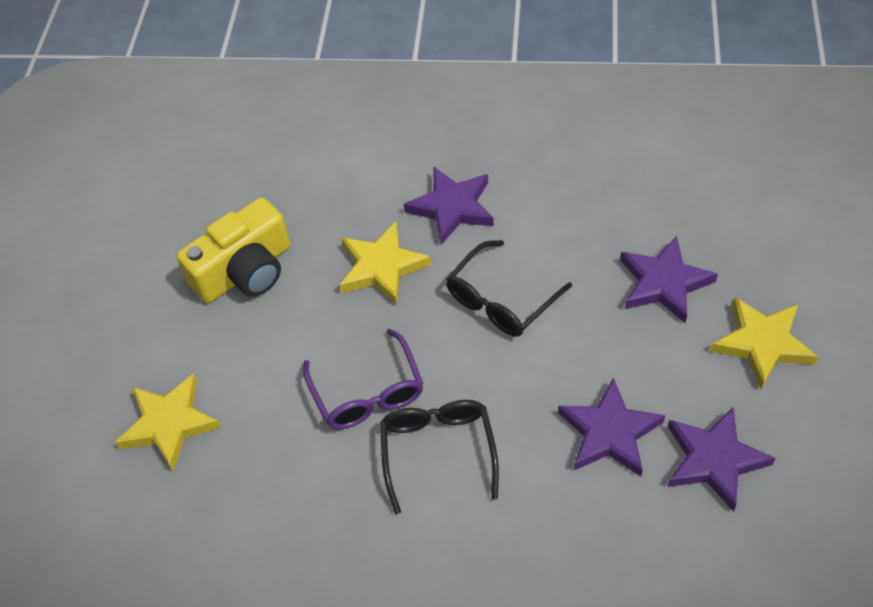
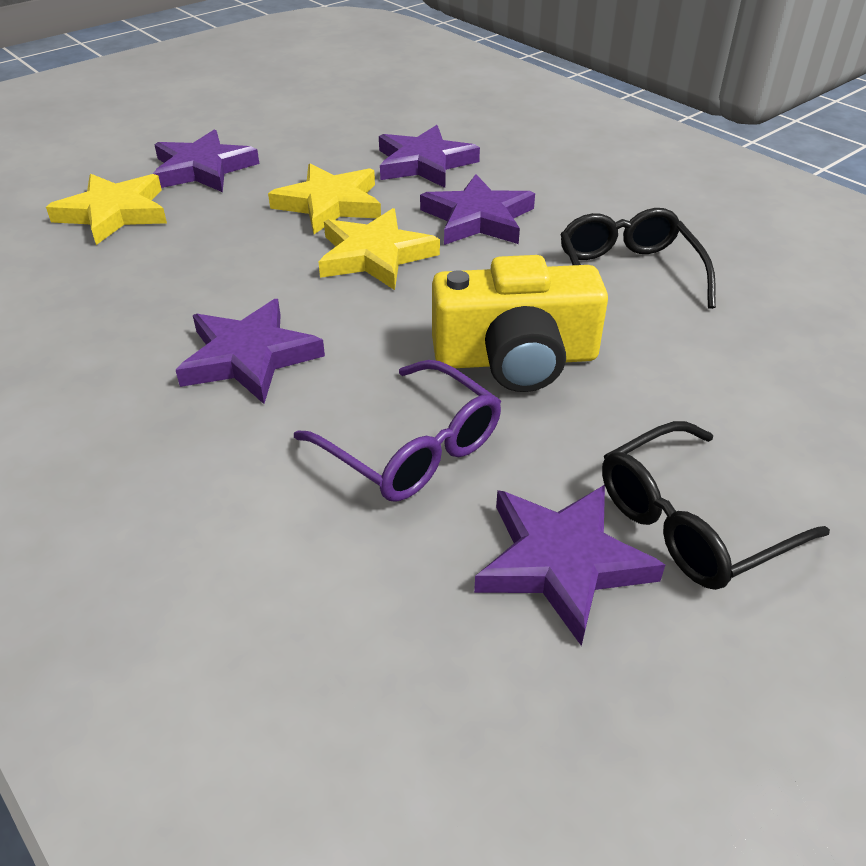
purple star: 4 -> 5

